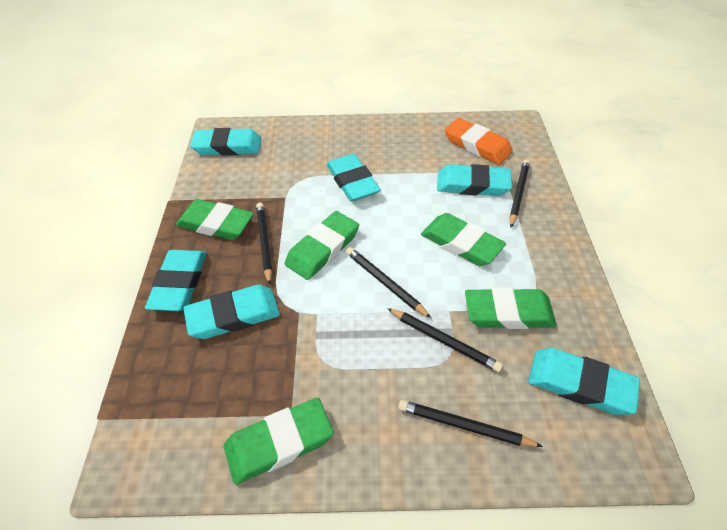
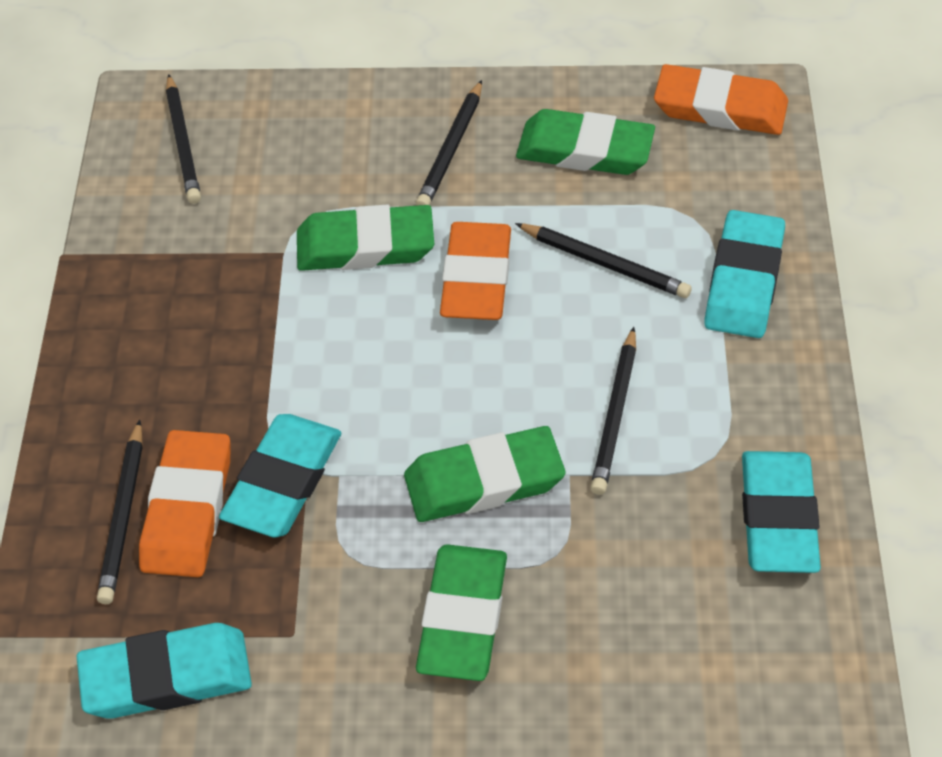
green eraser: 5 -> 4
orange eraser: 1 -> 3
turquoise eraser: 6 -> 4

